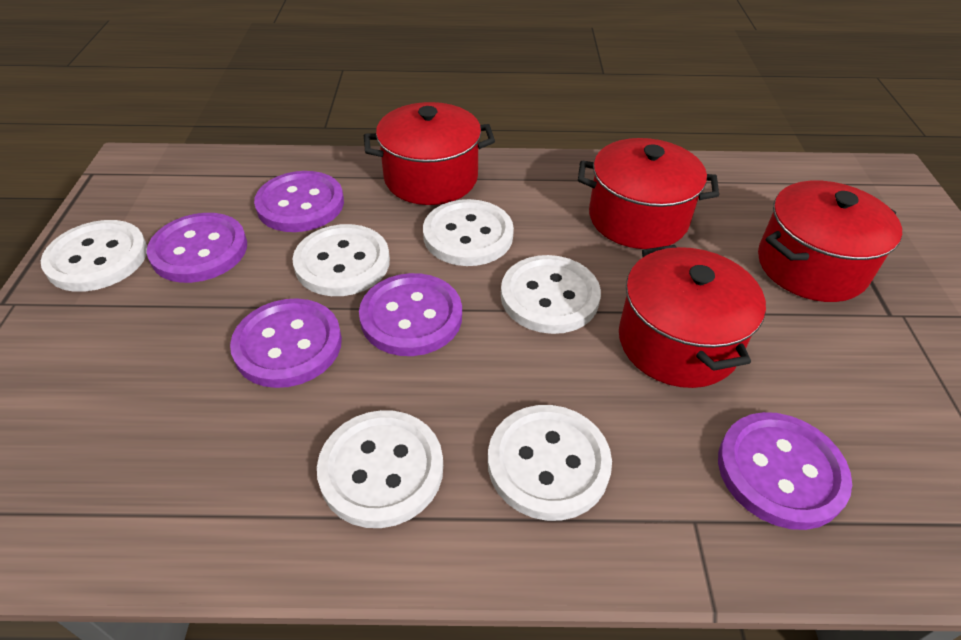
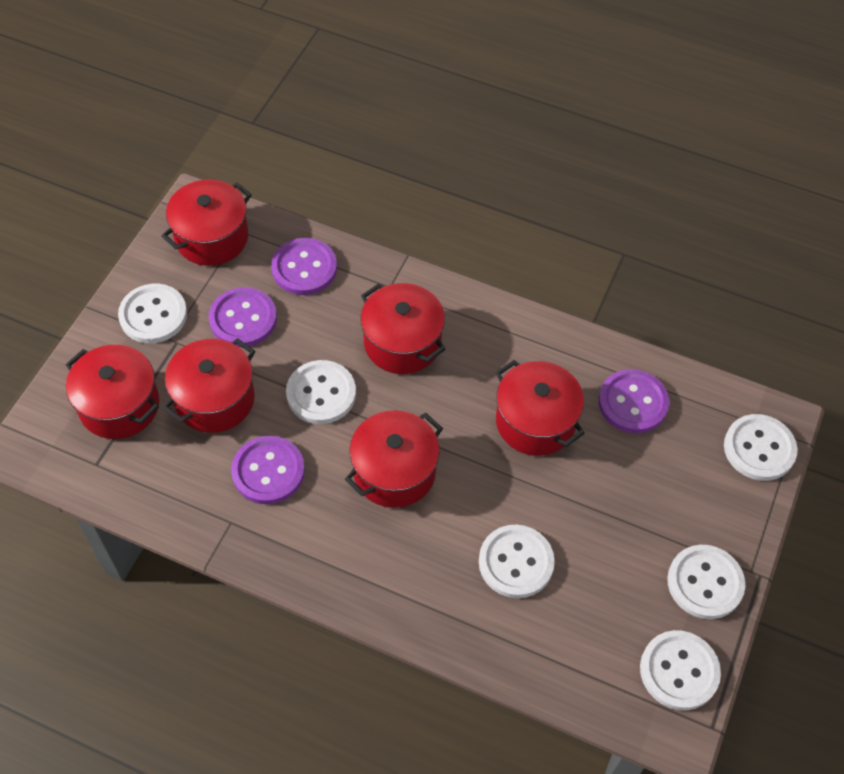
purple button: 5 -> 4
red pot: 4 -> 6

